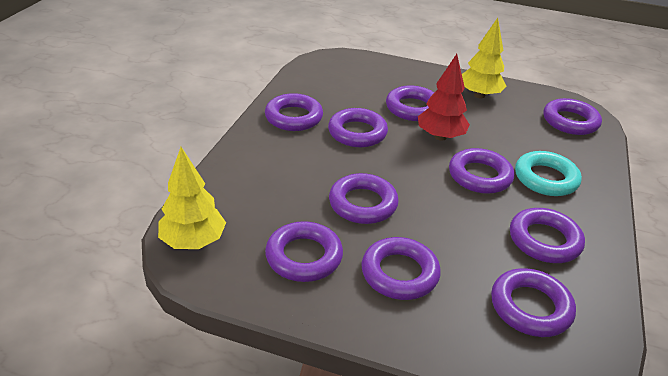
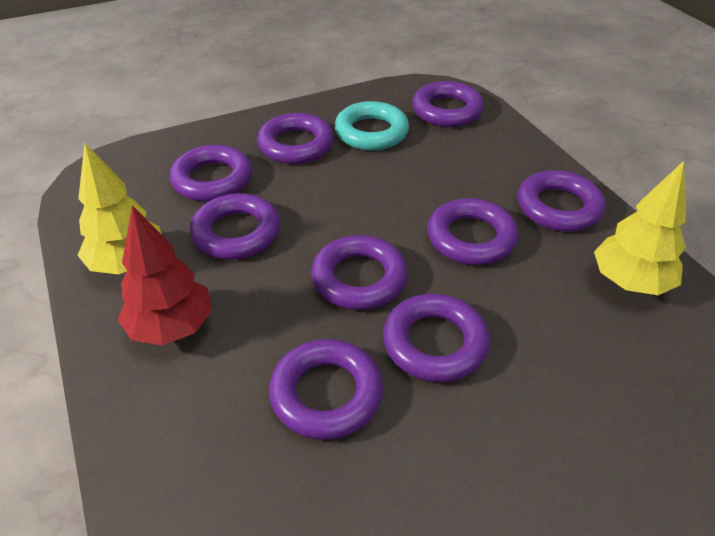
purple ring: 10 -> 9

